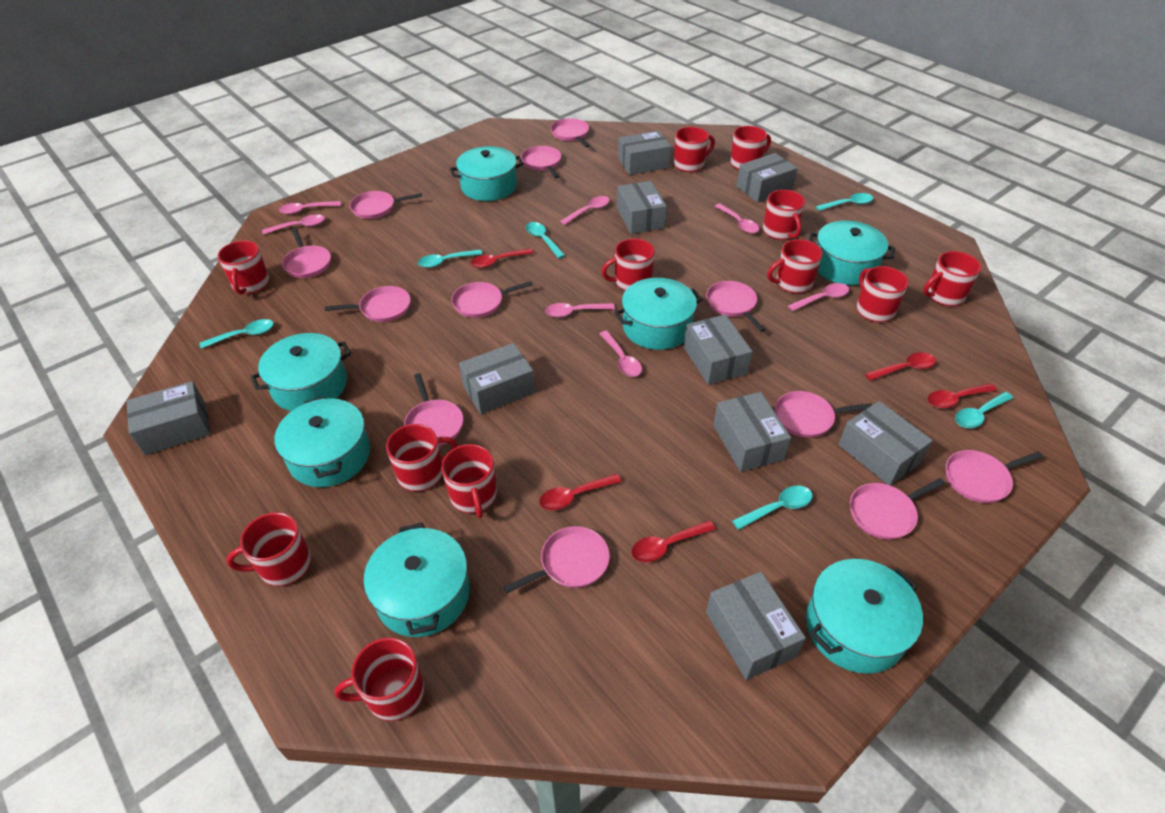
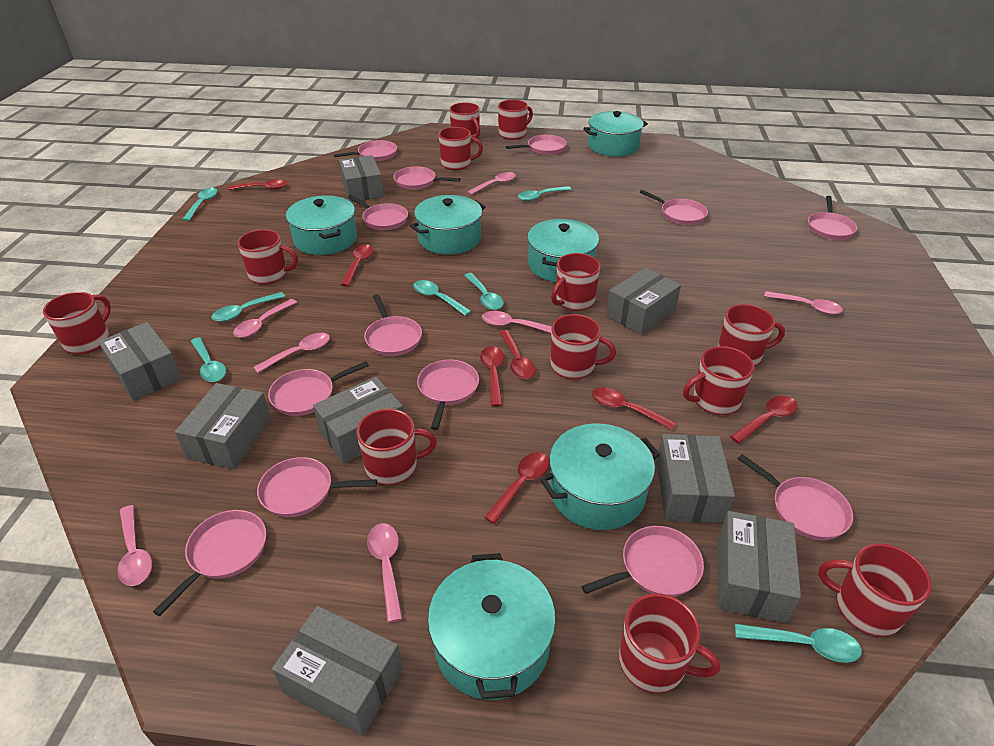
grey box: 9 -> 8
pink pan: 12 -> 13
red spoon: 5 -> 7
turquoise pot: 7 -> 6
turquoise spoon: 6 -> 7

